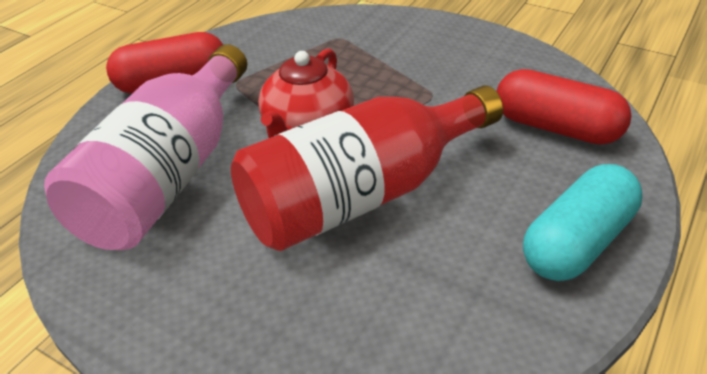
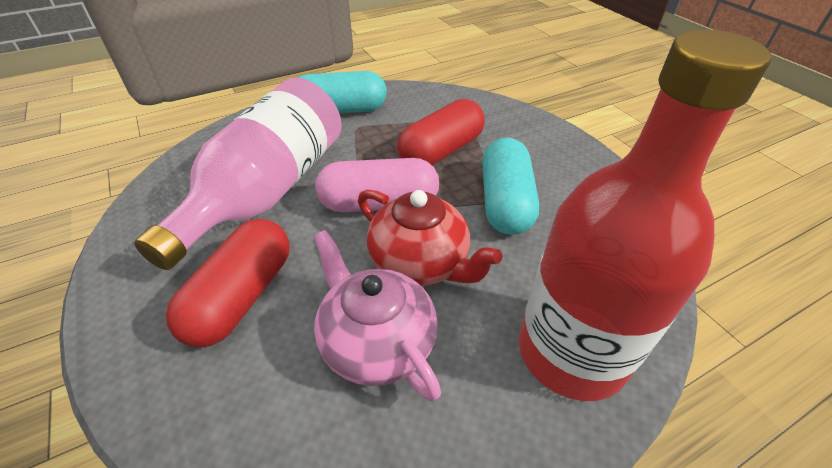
pink capsule: 0 -> 1
pink teapot: 0 -> 1
turquoise capsule: 1 -> 2

